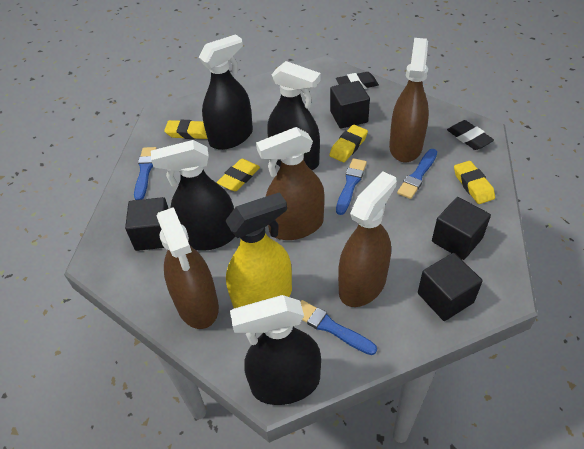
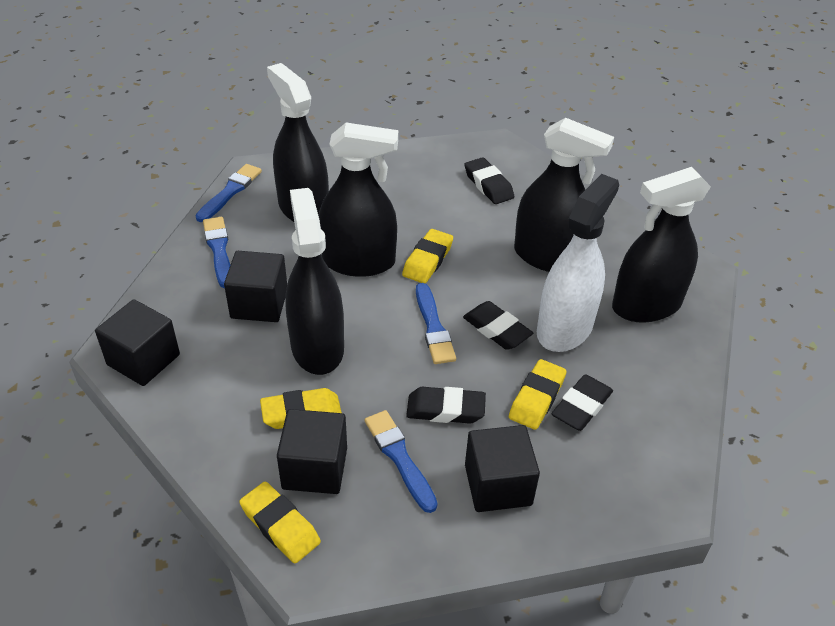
black eraser: 2 -> 4
black spray bottle: 4 -> 5
brown spray bottle: 4 -> 0
white spray bottle: 0 -> 1
yellow spray bottle: 1 -> 0

